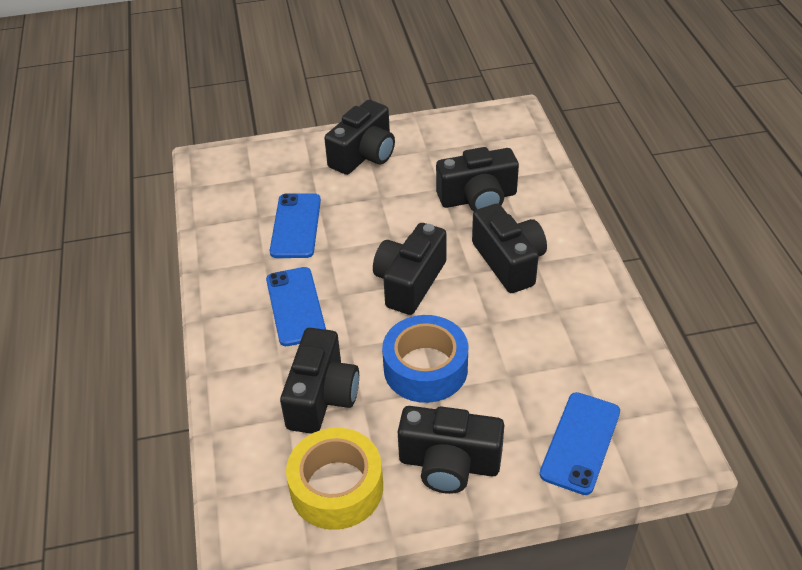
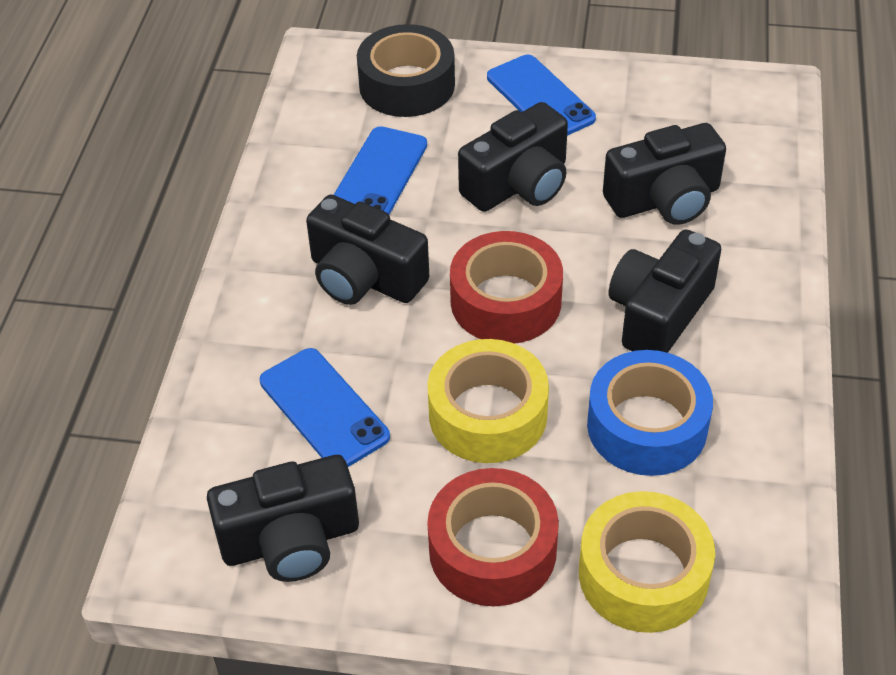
black camera: 6 -> 5
black tape: 0 -> 1
red tape: 0 -> 2
yellow tape: 1 -> 2

